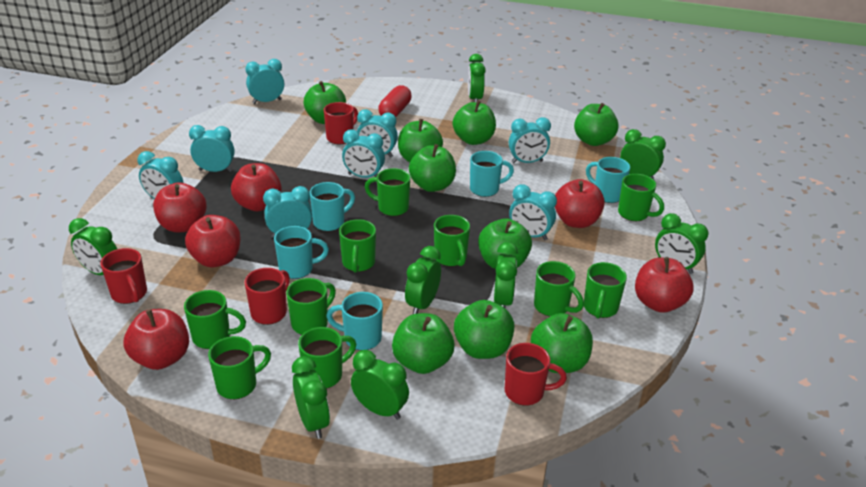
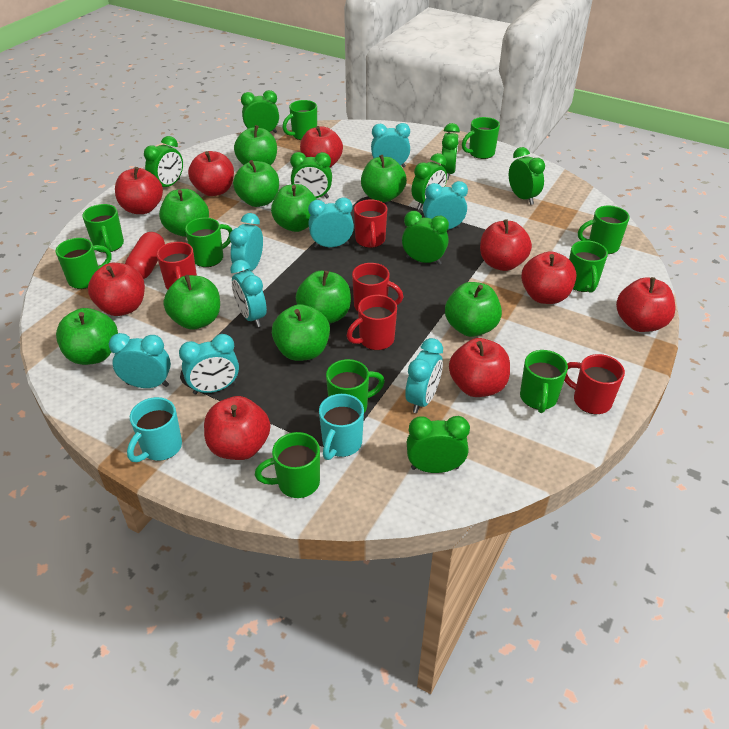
green apple: 9 -> 10
red apple: 6 -> 9
red mug: 4 -> 5
turquoise mug: 5 -> 2

